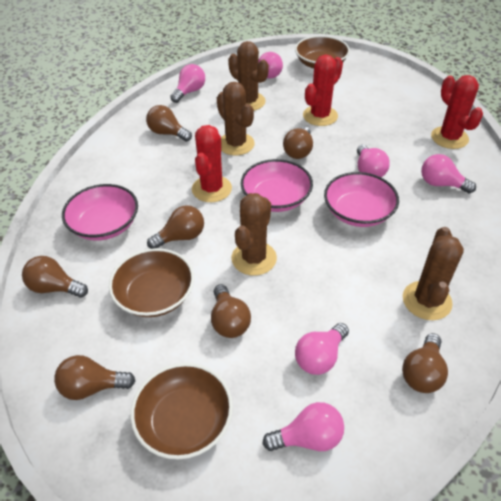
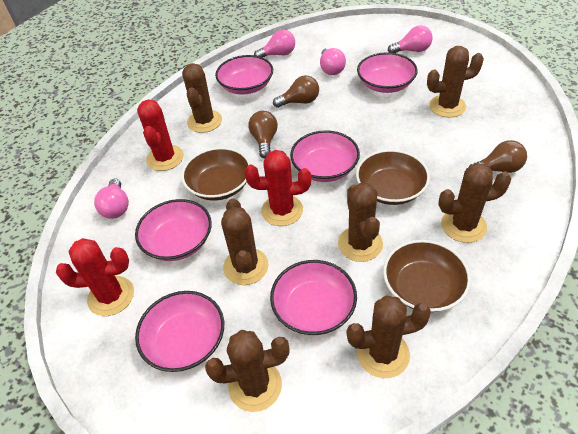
brown cactus: 4 -> 7
brown light bulb: 7 -> 3
pink bowl: 3 -> 6
pink light bulb: 6 -> 4

